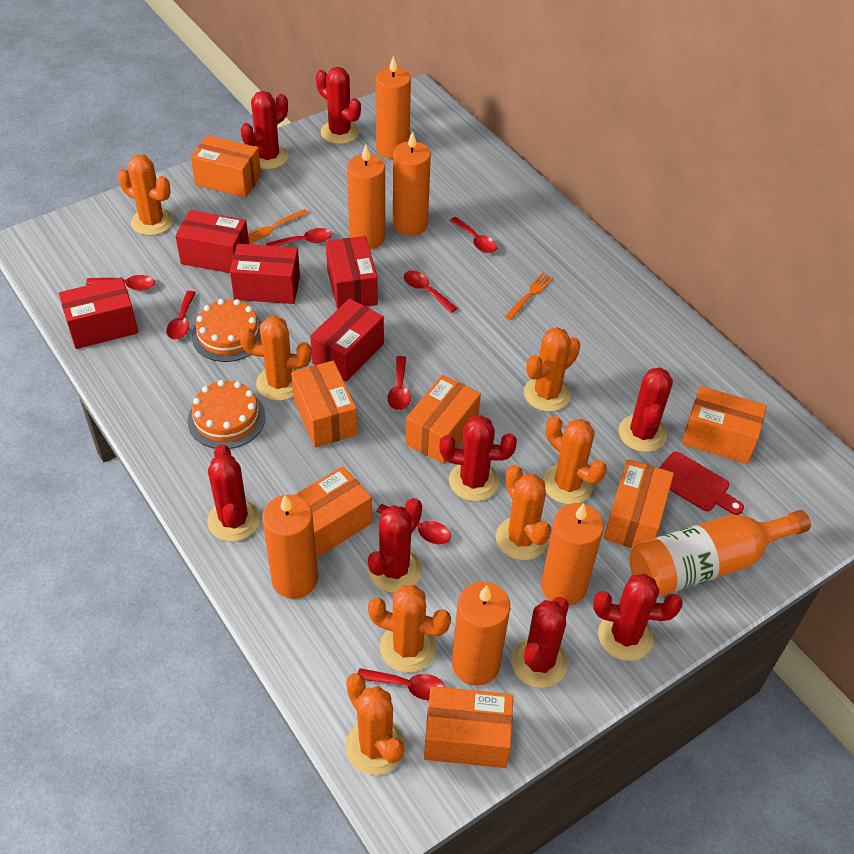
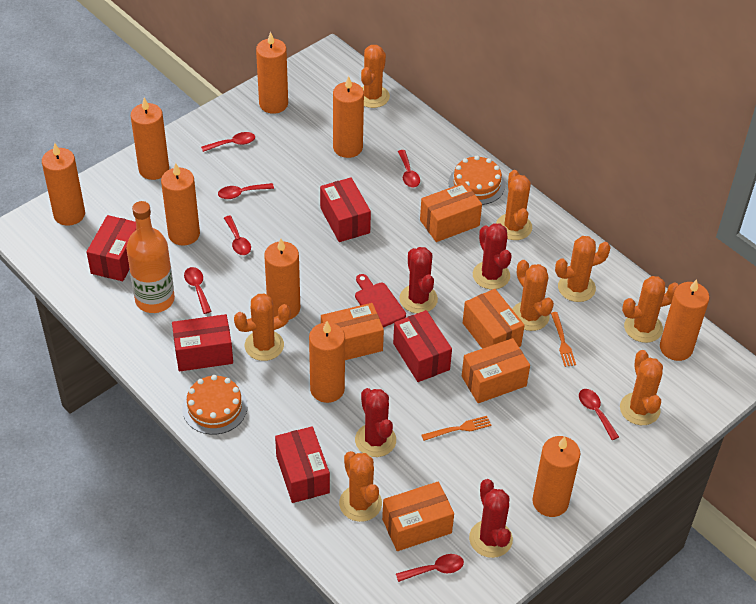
orange box: 7 -> 5
orange cactus: 7 -> 8
orange candle: 6 -> 9
red cactus: 8 -> 4
red spoon: 8 -> 7

